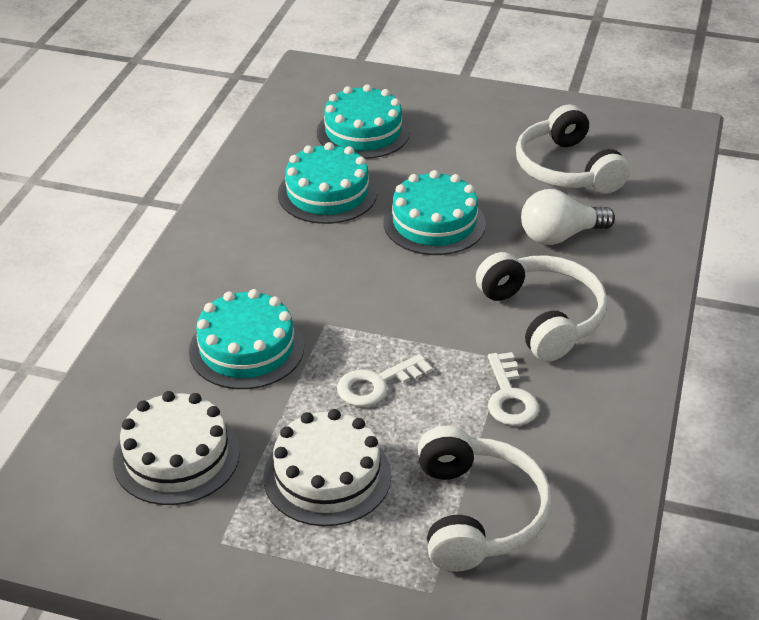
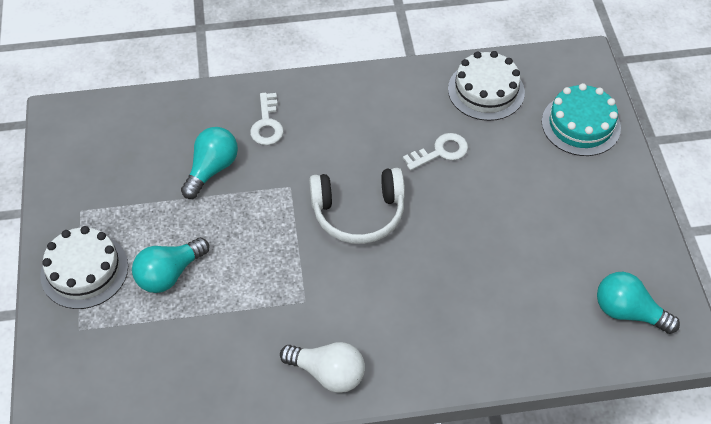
turquoise cake: 4 -> 1
turquoise light bulb: 0 -> 3
white headphones: 3 -> 1

